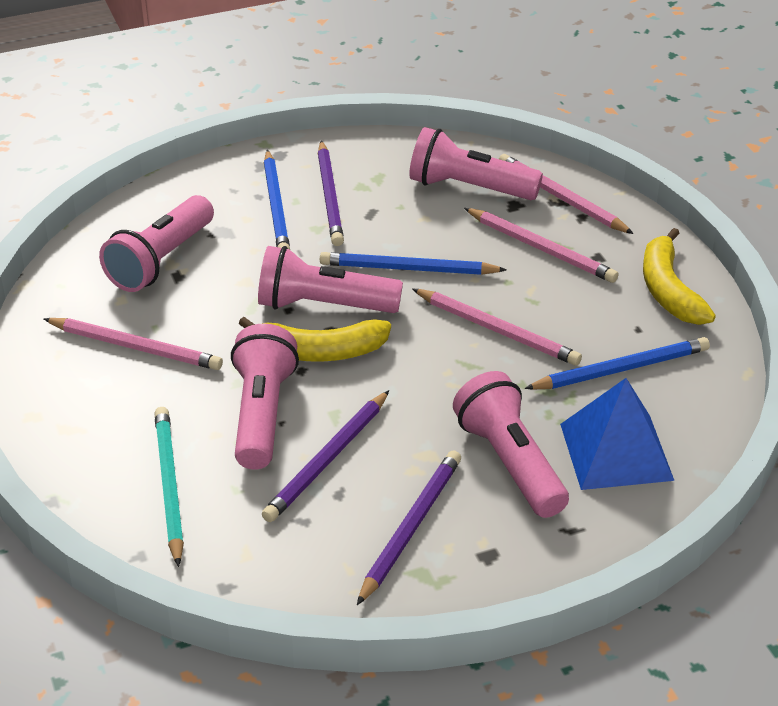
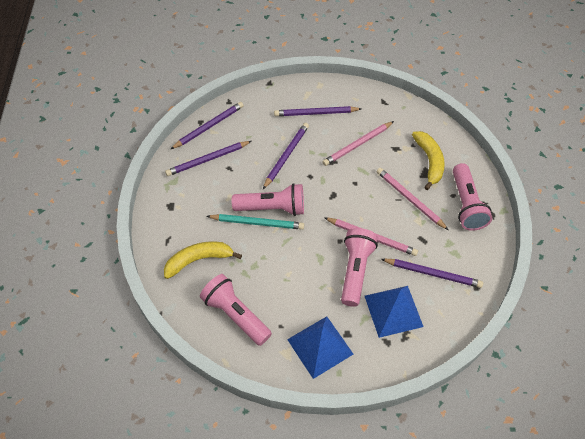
blue pencil: 3 -> 0
blue pyramid: 1 -> 2
pink flashlight: 5 -> 4
pink pencil: 4 -> 3
purple pencil: 3 -> 5

